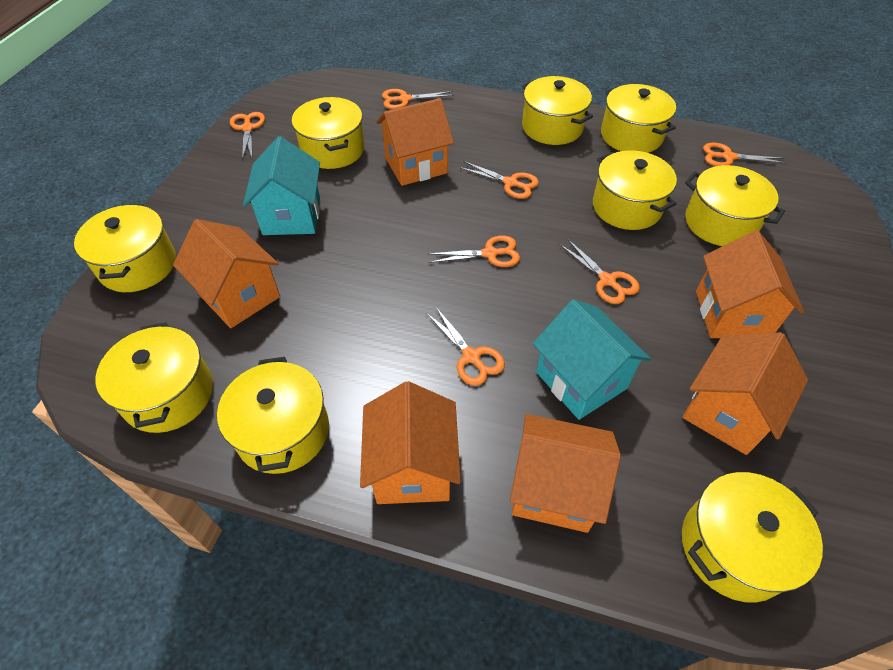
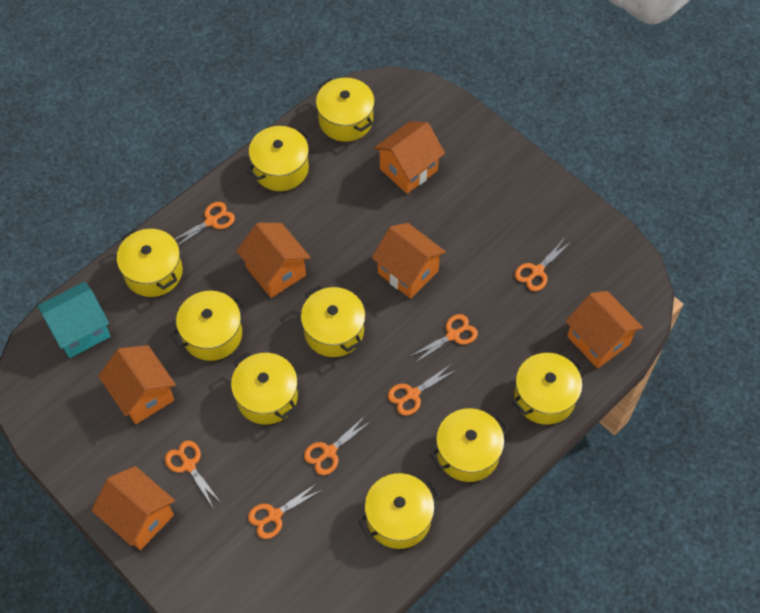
turquoise house: 2 -> 1

